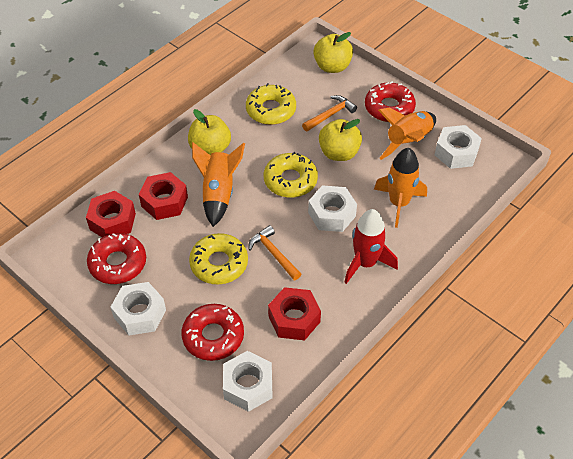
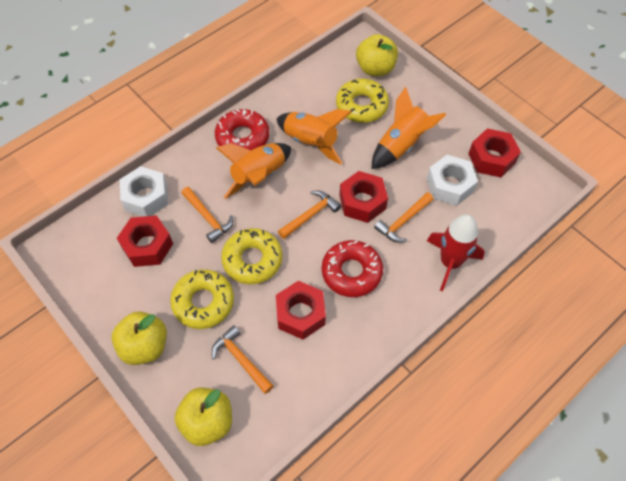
orange hammer: 2 -> 4
red donut: 3 -> 2
red nut: 3 -> 4
white nut: 4 -> 2

